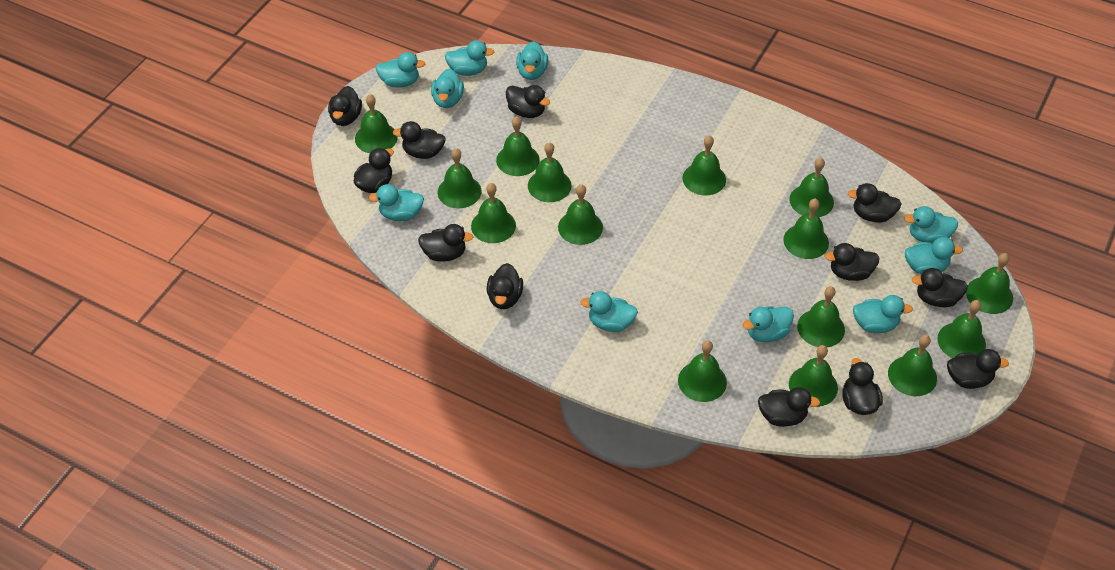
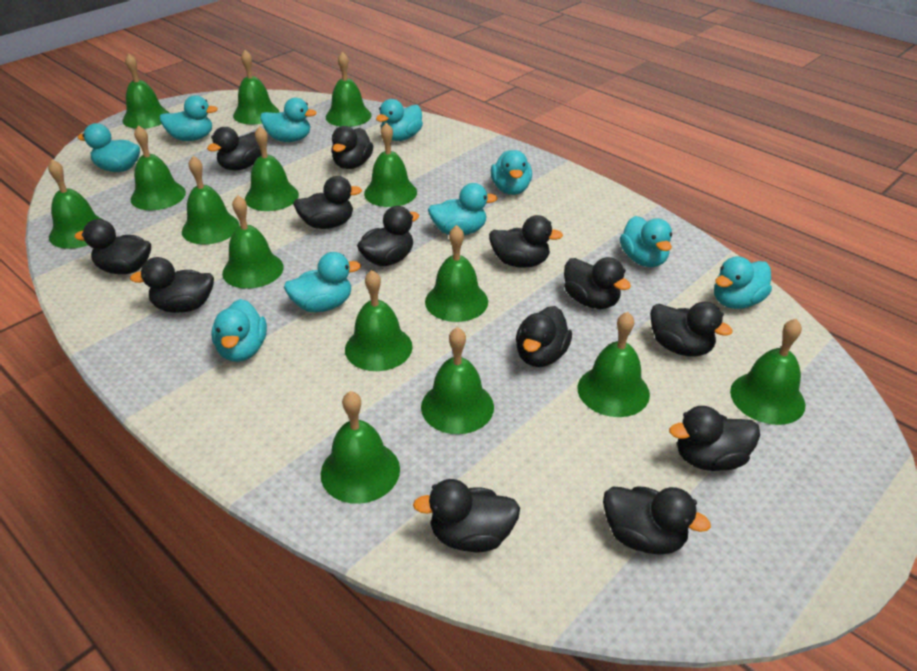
black duck: 12 -> 13

